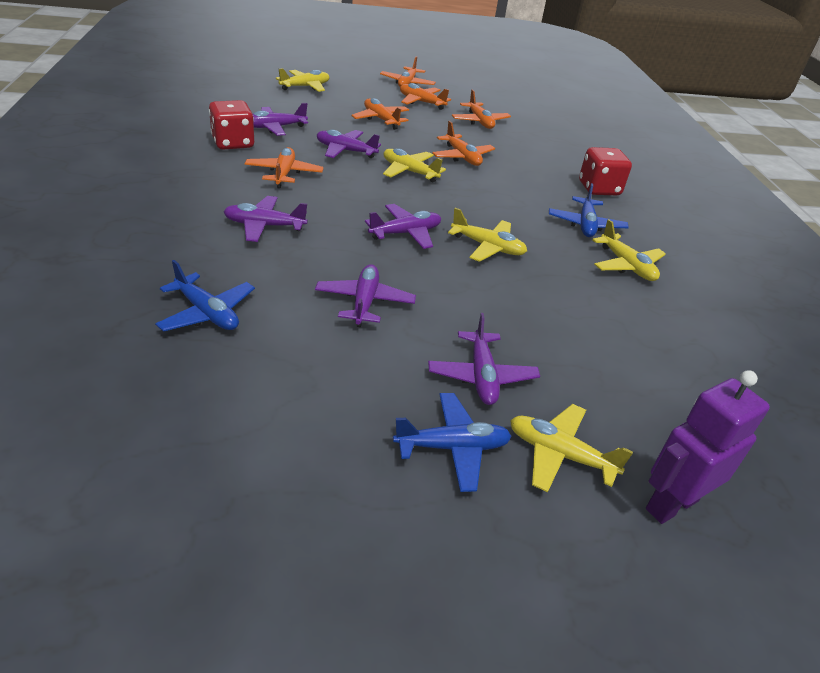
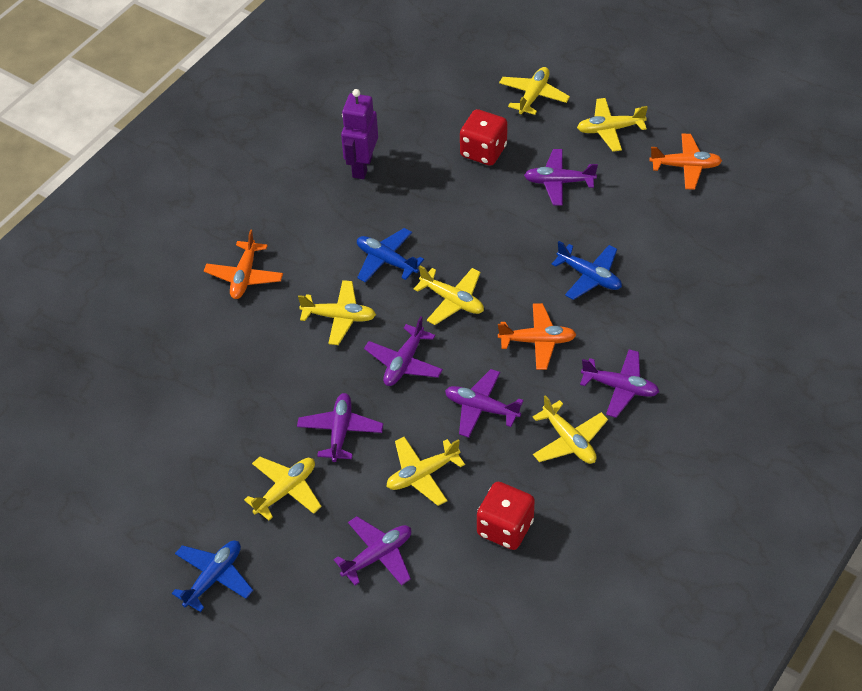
orange plane: 6 -> 3
yellow plane: 5 -> 7

